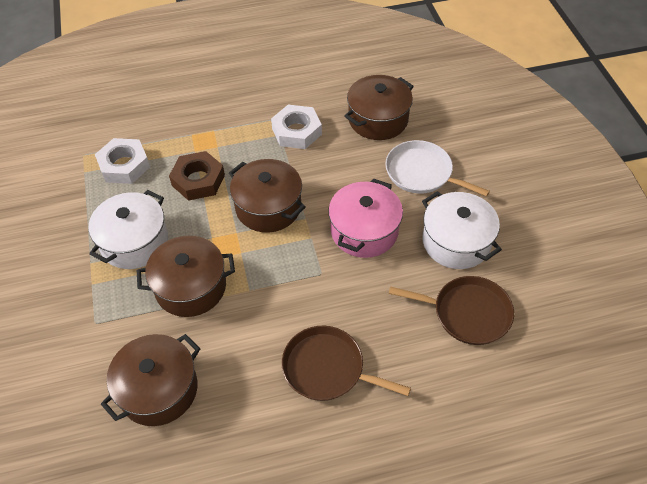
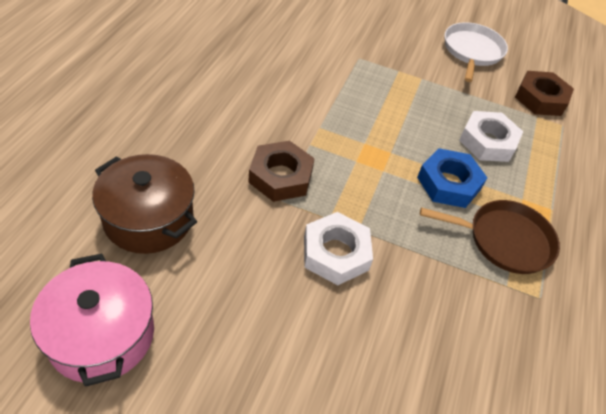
blue nut: 0 -> 1
brown nut: 1 -> 2
brown pan: 2 -> 1
brown pot: 4 -> 1
white pot: 2 -> 0

